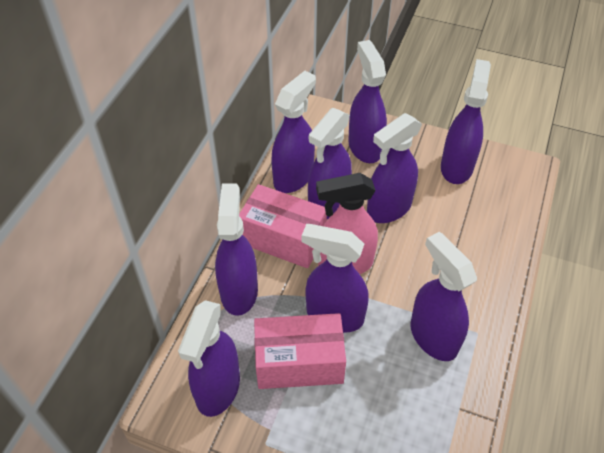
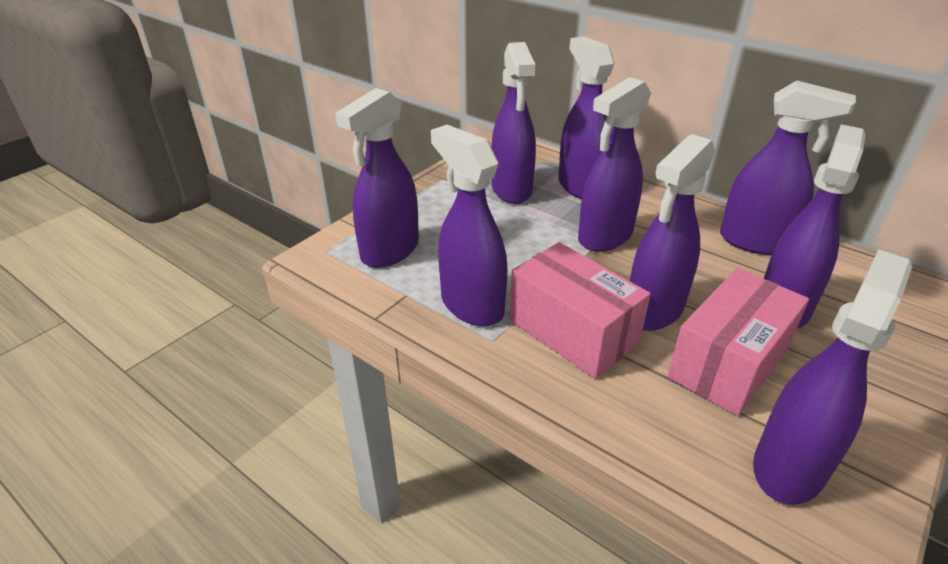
pink spray bottle: 1 -> 0

